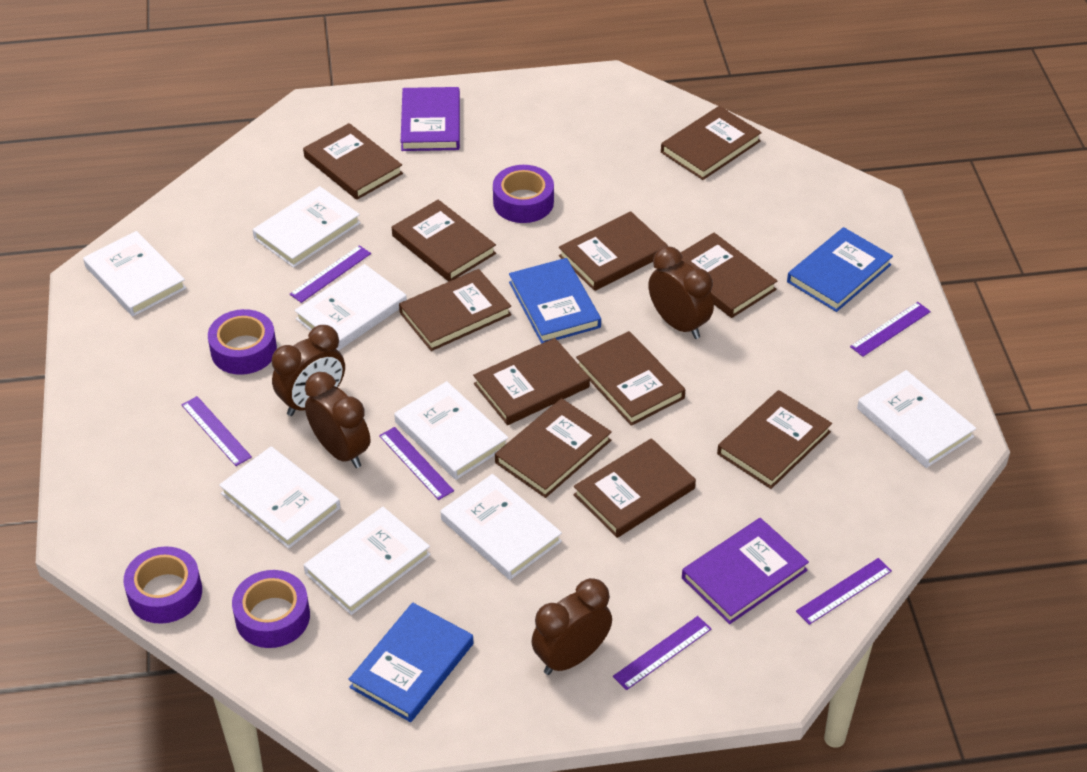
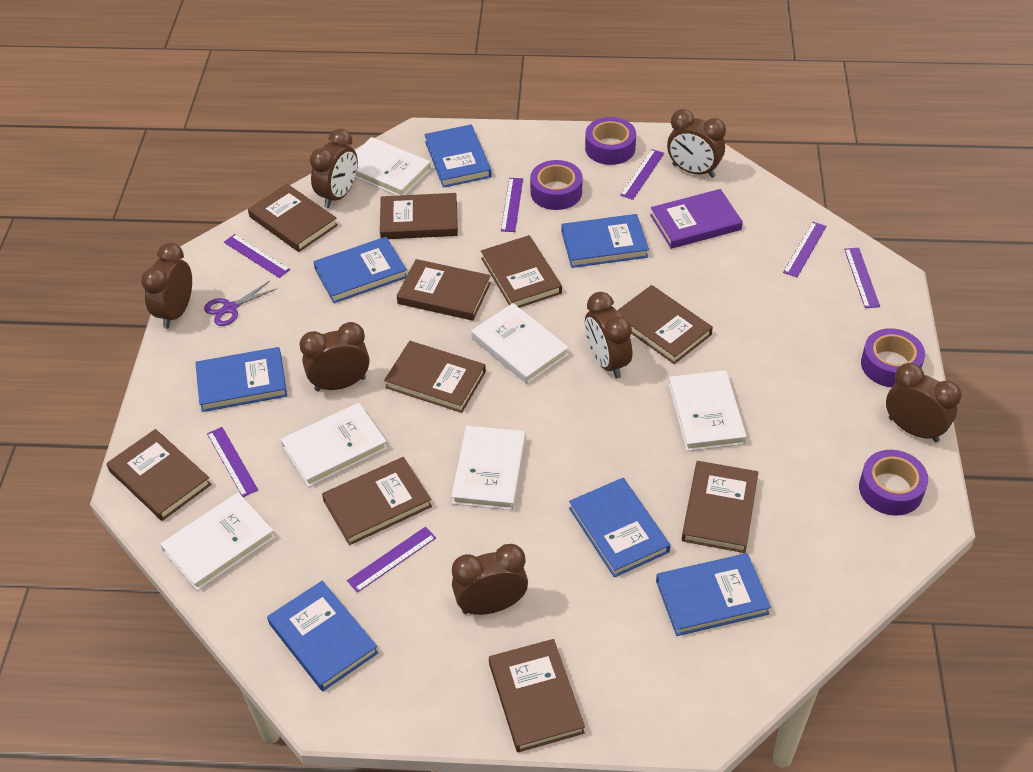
blue book: 3 -> 7
brown book: 11 -> 10
brown clock: 4 -> 7
purple book: 2 -> 1
purple ruler: 6 -> 7
purple scissors: 0 -> 1
white book: 8 -> 6

